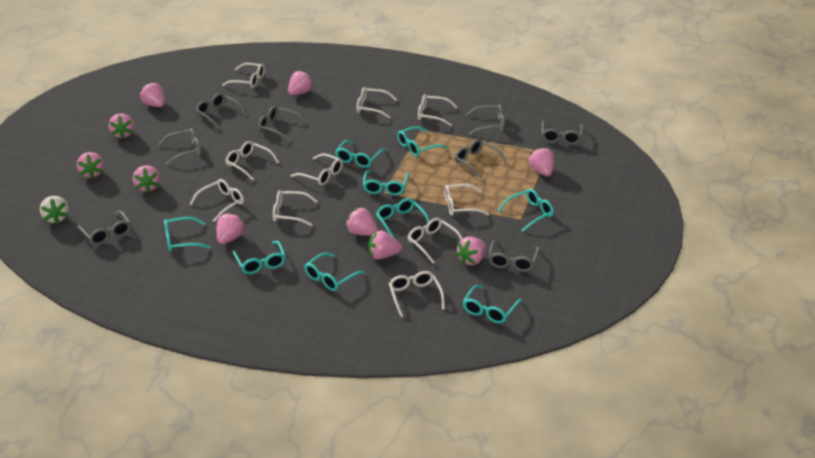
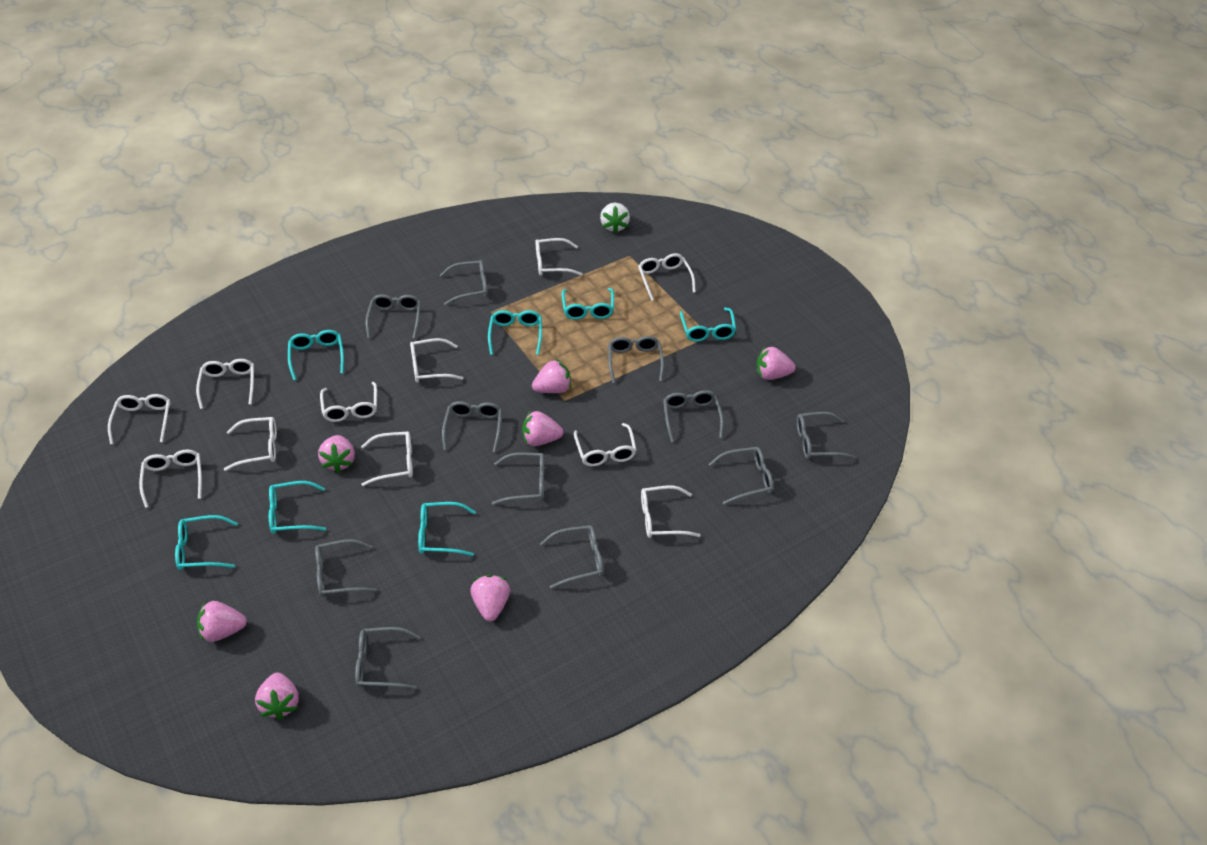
grey glasses: 8 -> 11
pink strawberry: 10 -> 7
turquoise glasses: 9 -> 7
white glasses: 10 -> 11

